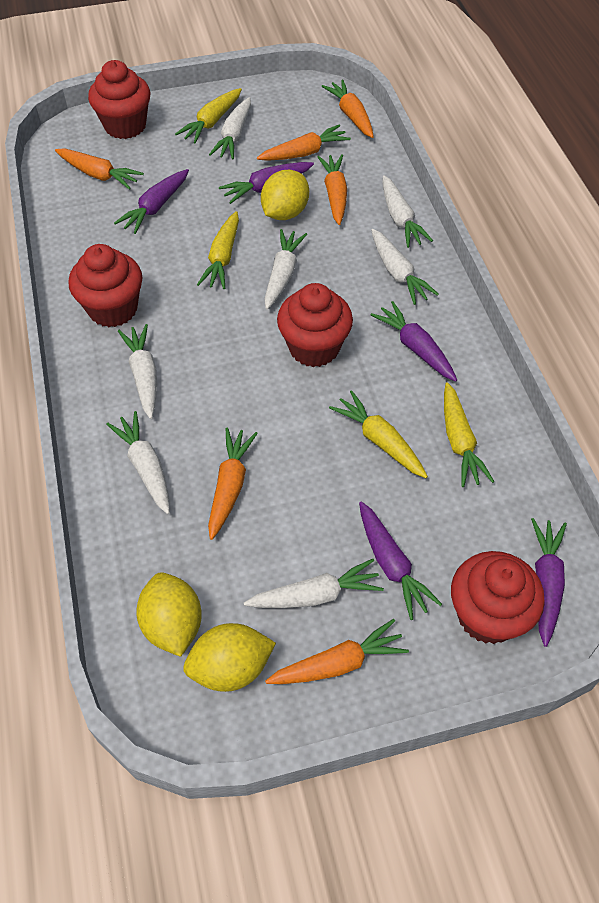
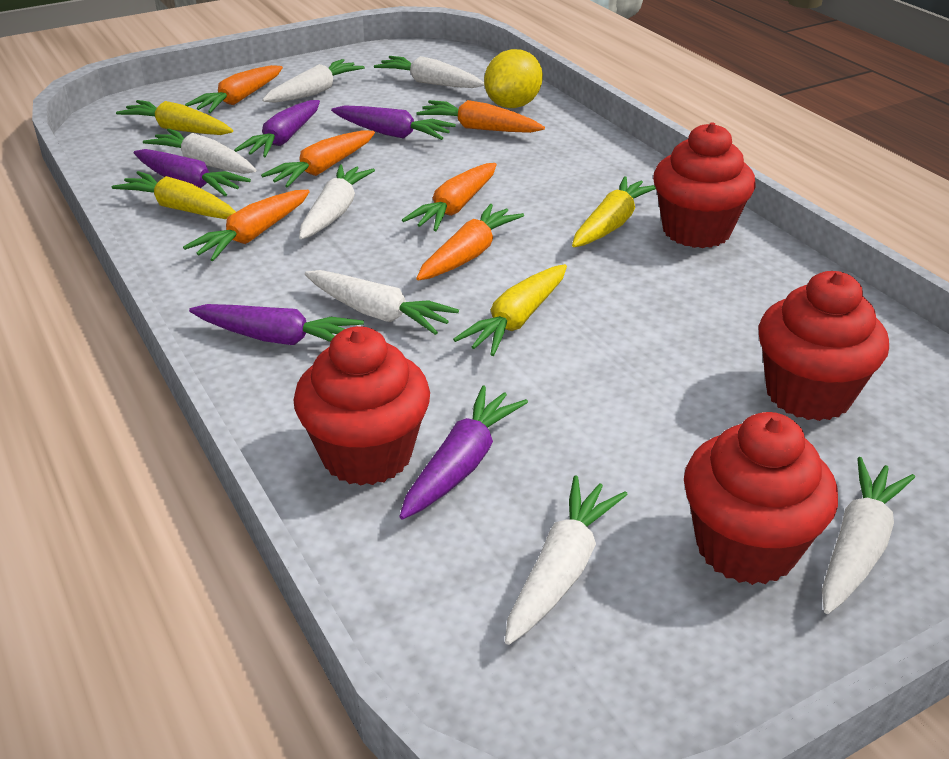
yellow lemon: 3 -> 1

